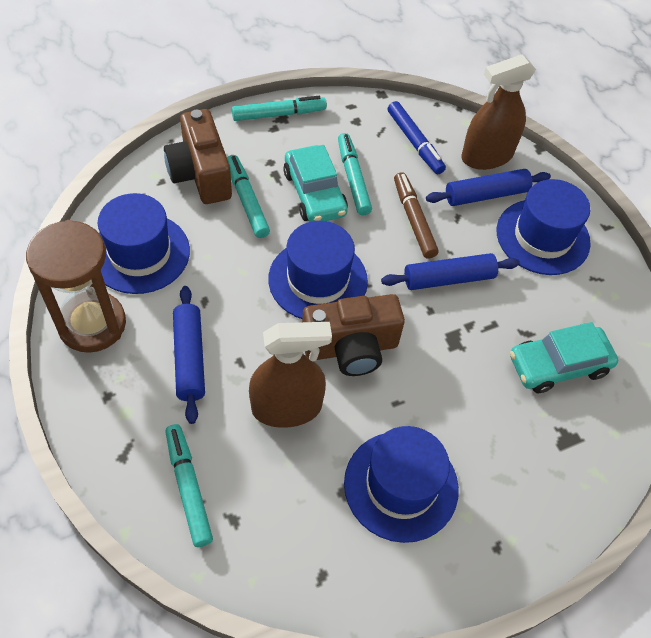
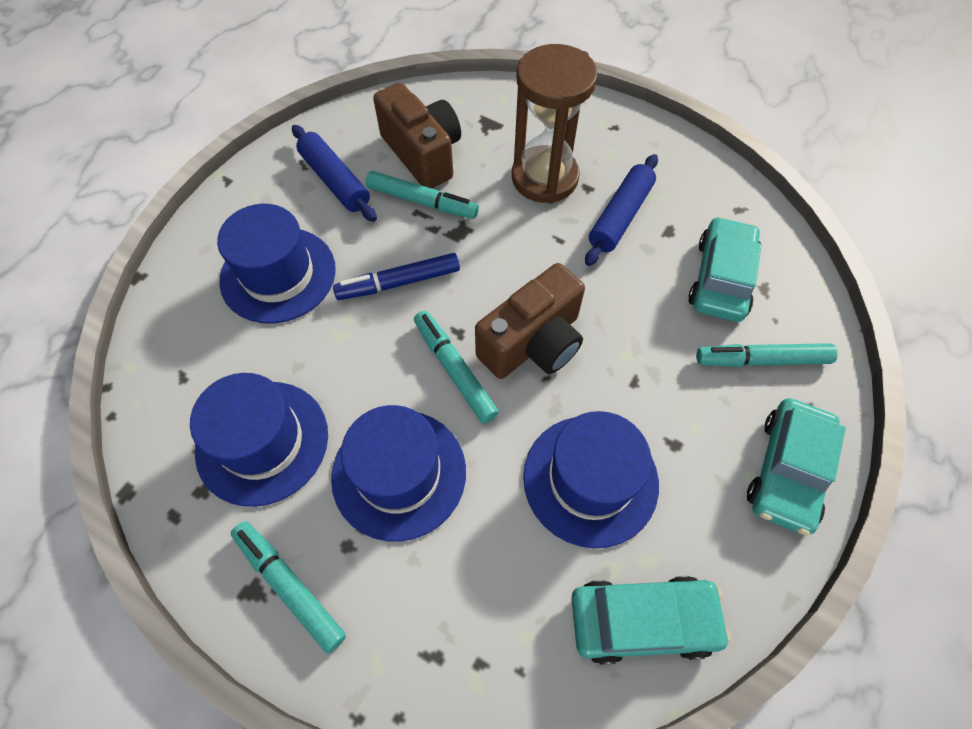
blue rolling pin: 3 -> 2
brown marker: 1 -> 0
brown spray bottle: 2 -> 0
turquoise car: 2 -> 3

